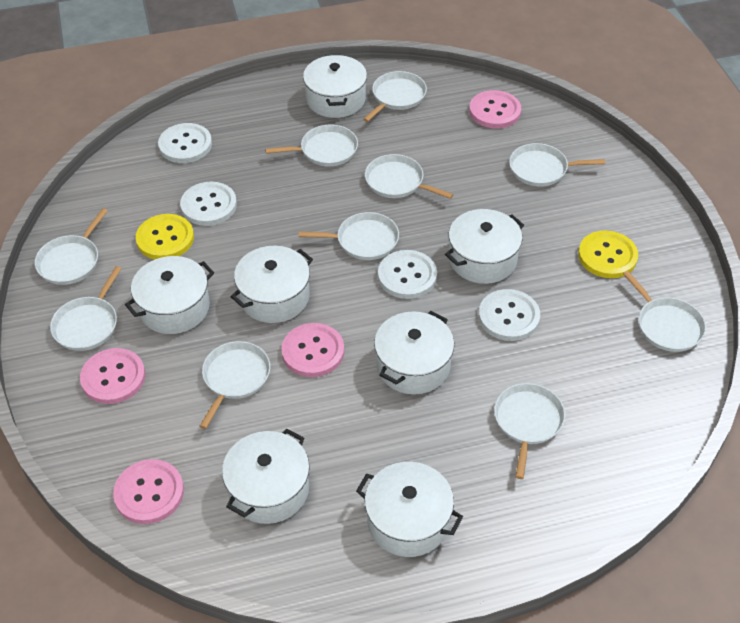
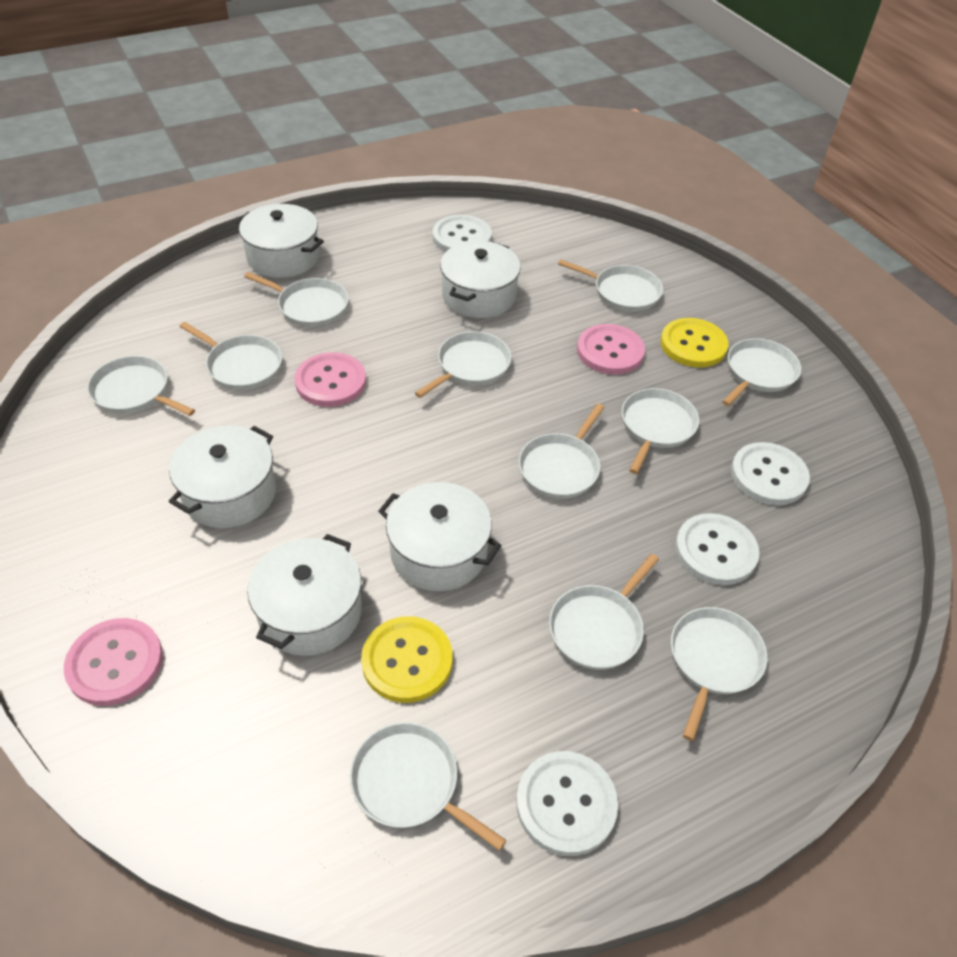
pink button: 4 -> 3
white pan: 10 -> 11
white pot: 7 -> 5

